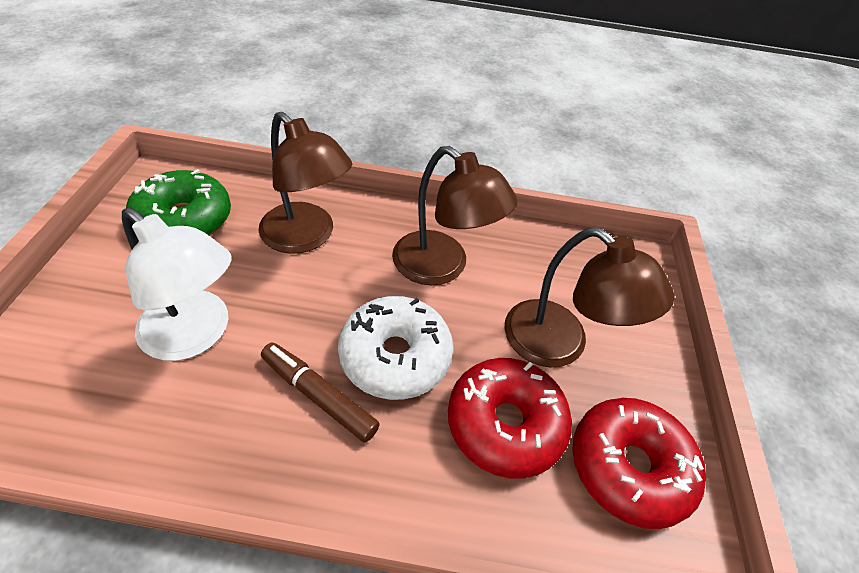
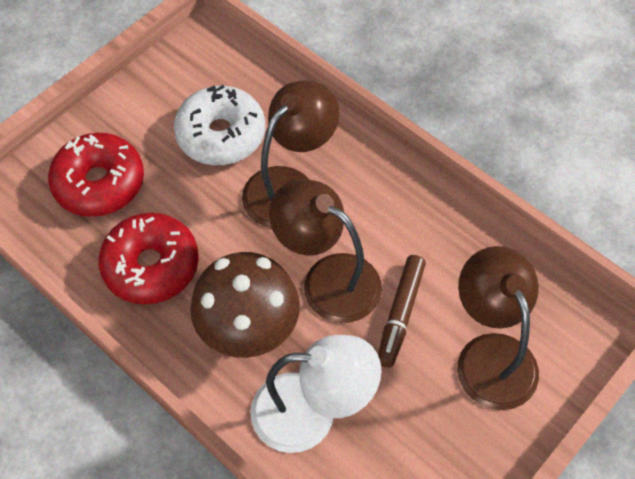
brown mushroom: 0 -> 1
green donut: 1 -> 0

